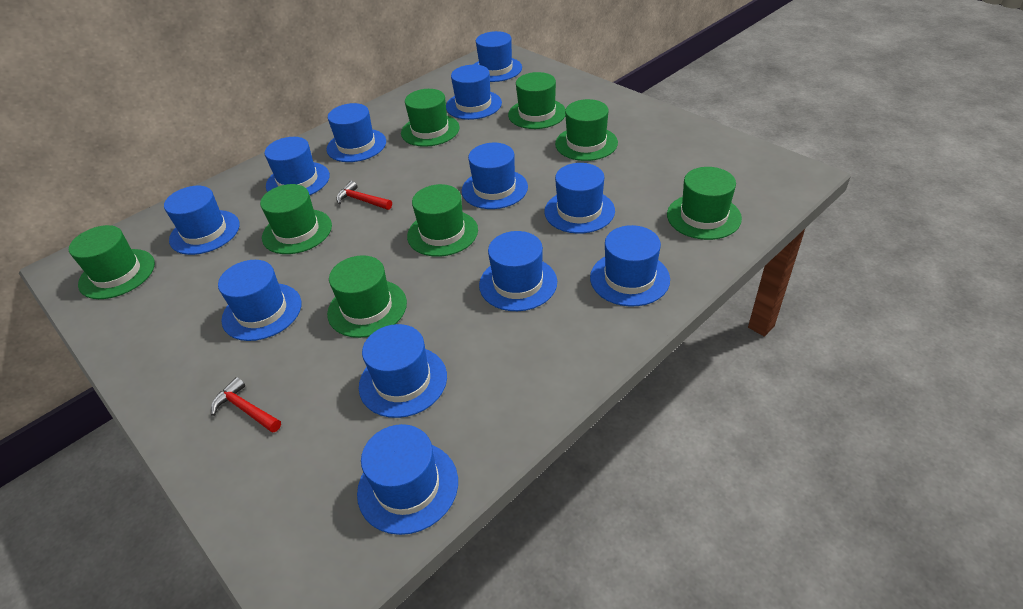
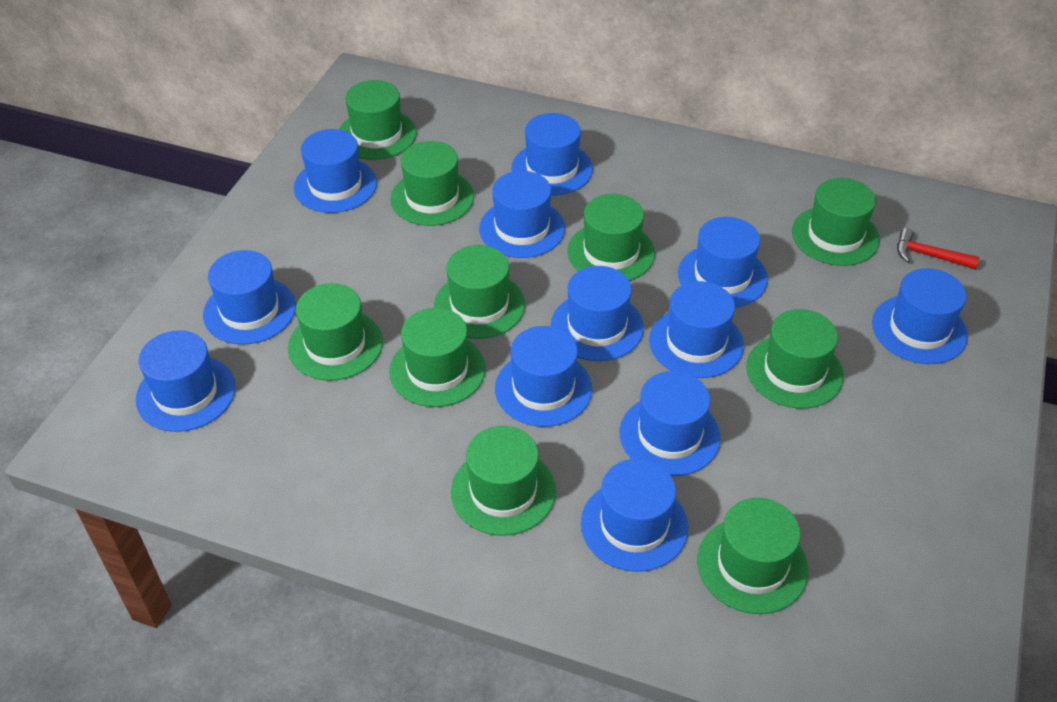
green hat: 8 -> 10
red hammer: 2 -> 1

